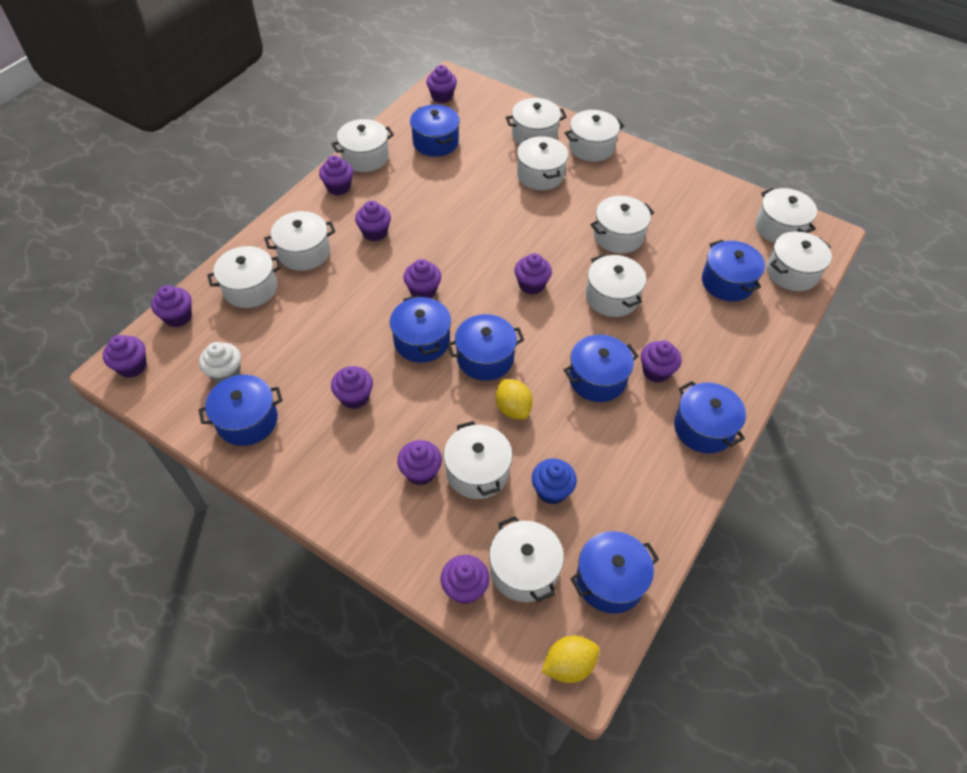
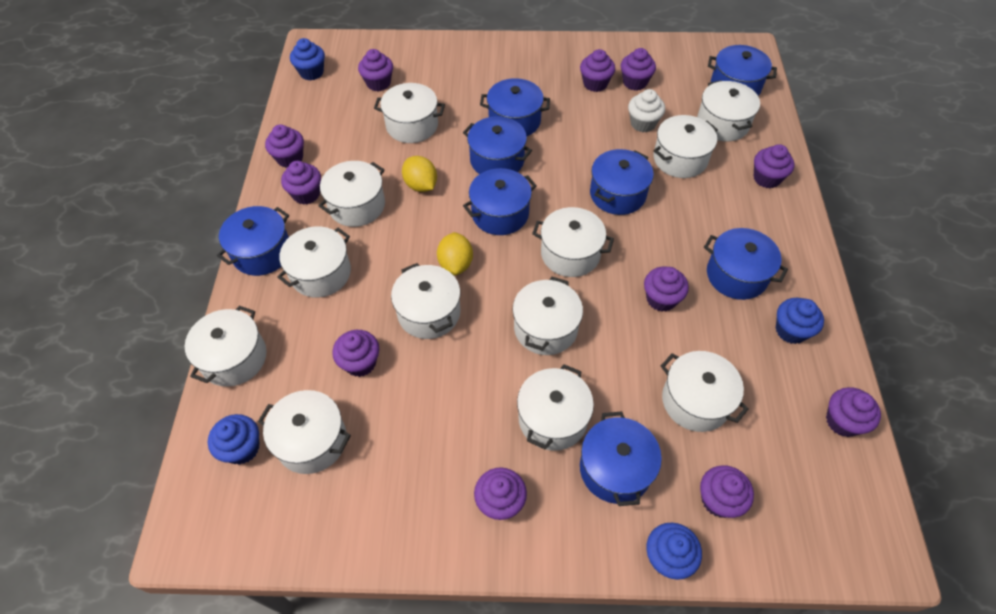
blue cupcake: 1 -> 4

